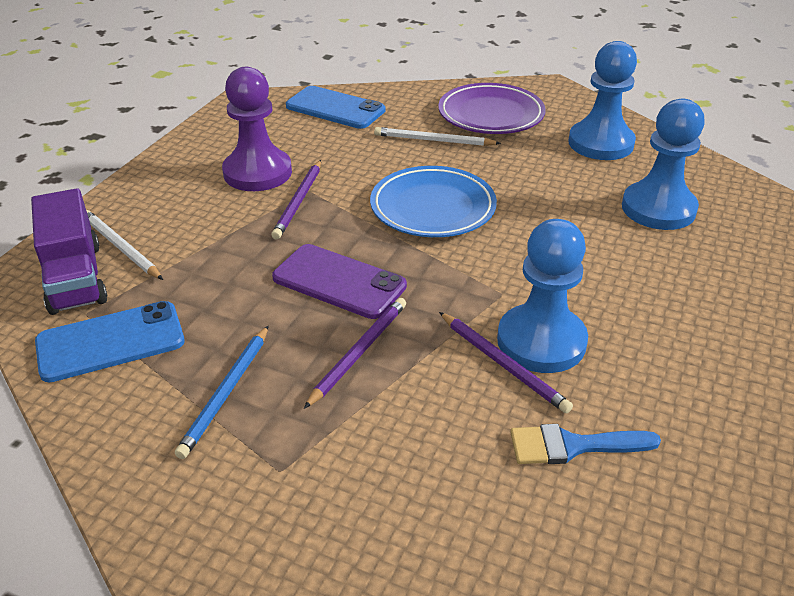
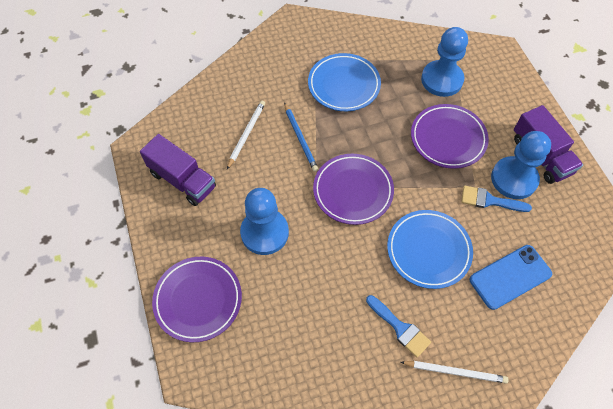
blue brush: 1 -> 2
blue phone: 2 -> 1
blue plate: 1 -> 2
purple pawn: 1 -> 0
purple pencil: 3 -> 0
purple phone: 1 -> 0
purple plate: 1 -> 3
purple truck: 1 -> 2

